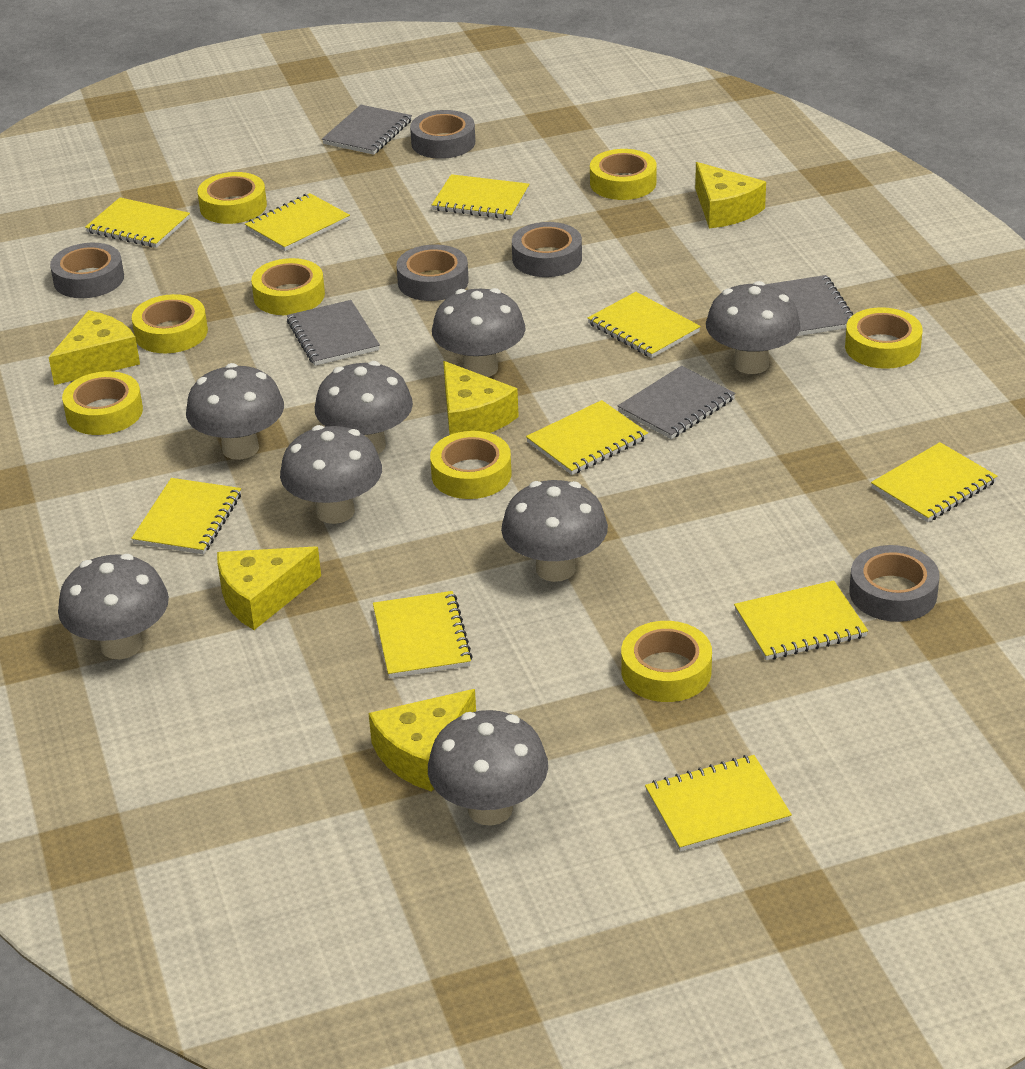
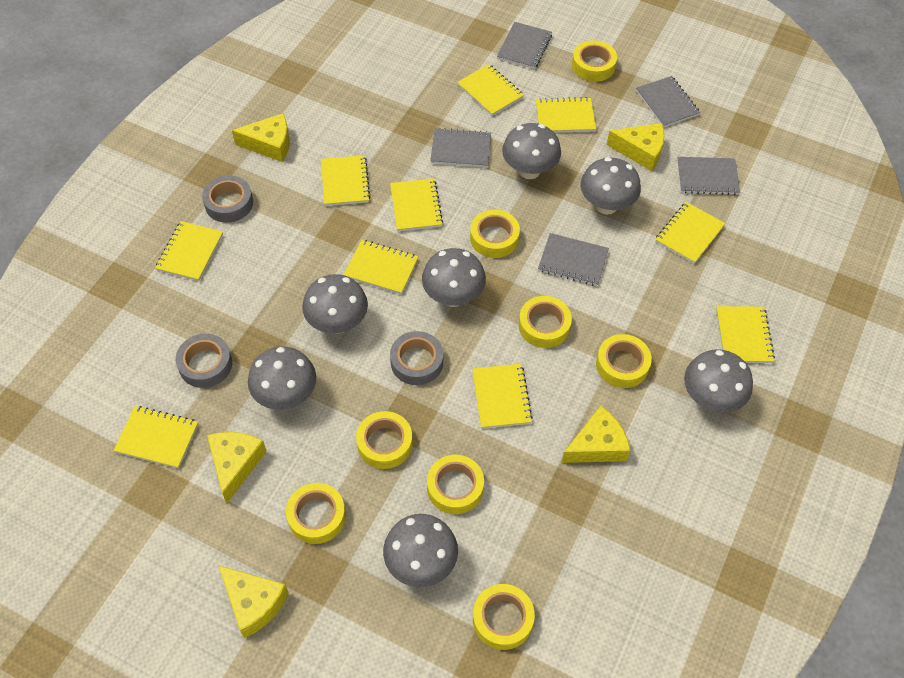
grey mushroom: 8 -> 7
grey notebook: 4 -> 5
grey tape: 5 -> 3

